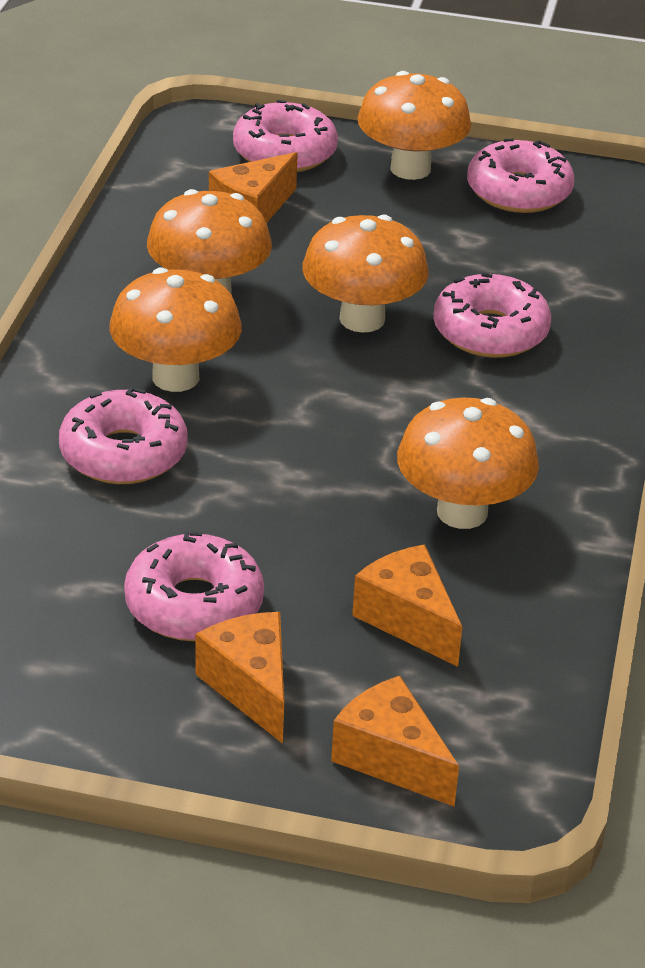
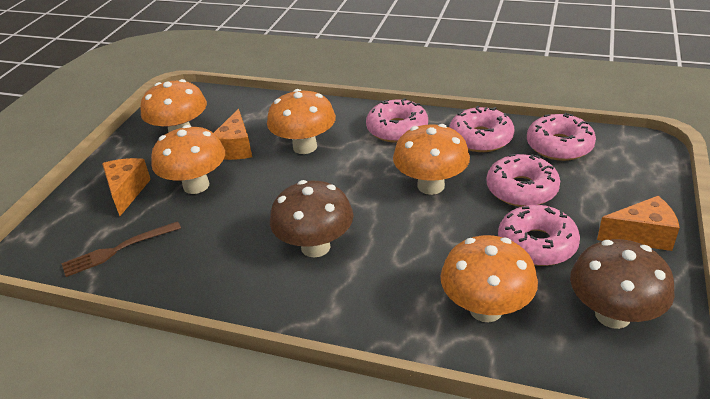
brown fork: 0 -> 1
brown mushroom: 0 -> 2
orange cheese: 4 -> 3

